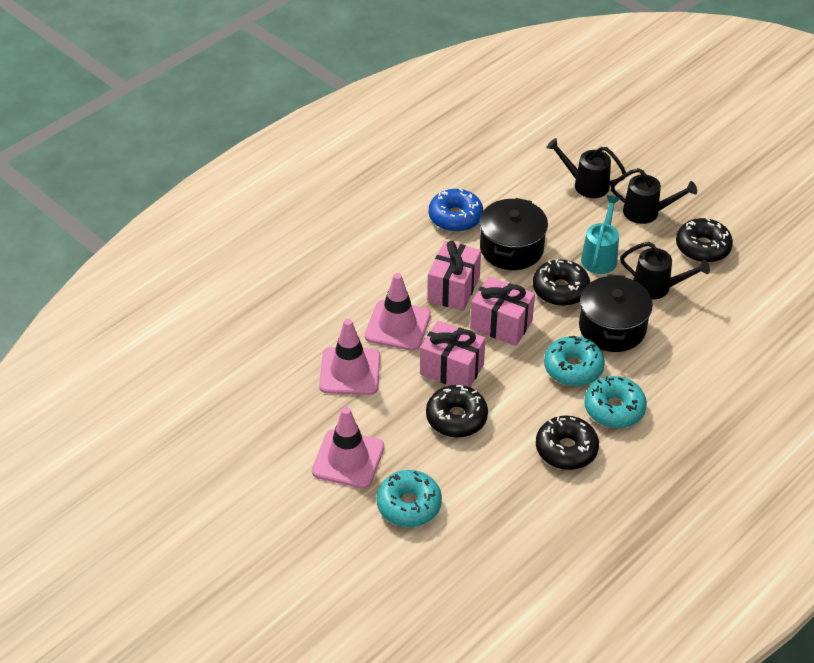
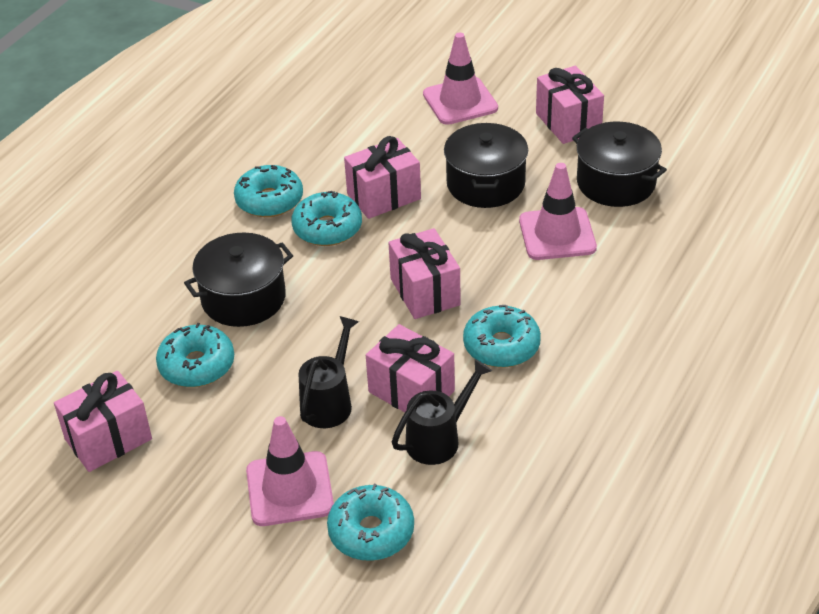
black donut: 4 -> 0
black pot: 2 -> 3
black watering can: 3 -> 2
blue donut: 1 -> 0
pink gift: 3 -> 5
turquoise donut: 3 -> 5
turquoise watering can: 1 -> 0

